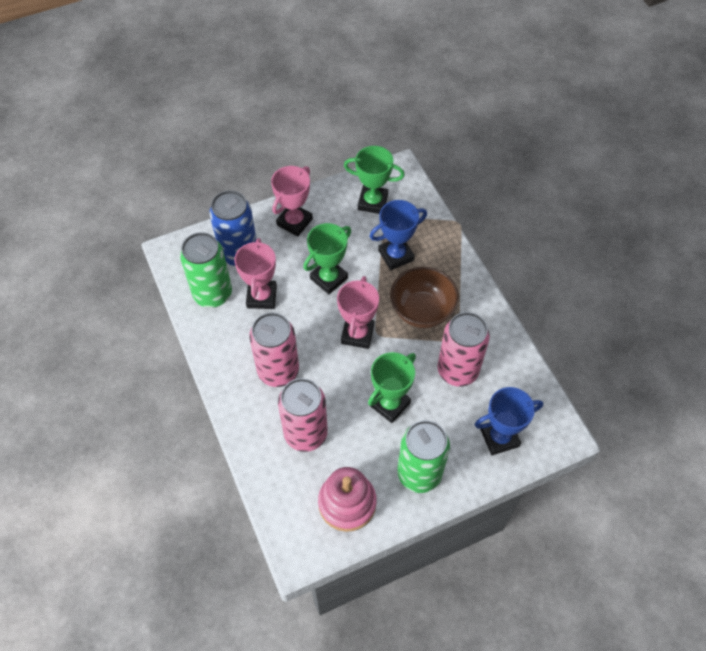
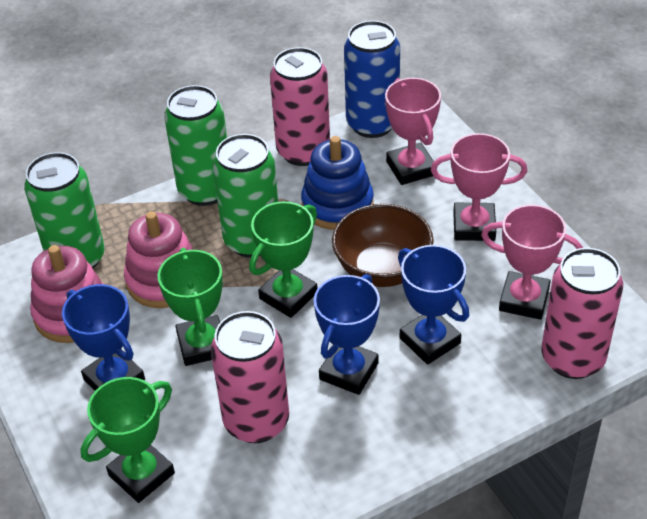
blue stacking toy: 0 -> 1
blue trophy: 2 -> 3
green can: 2 -> 3
pink stacking toy: 1 -> 2

